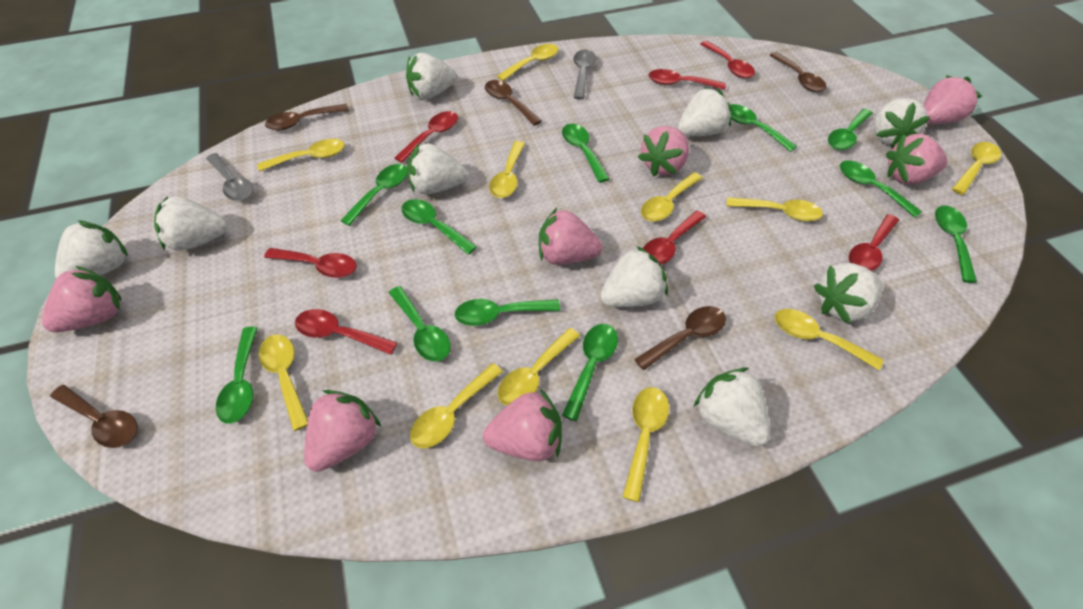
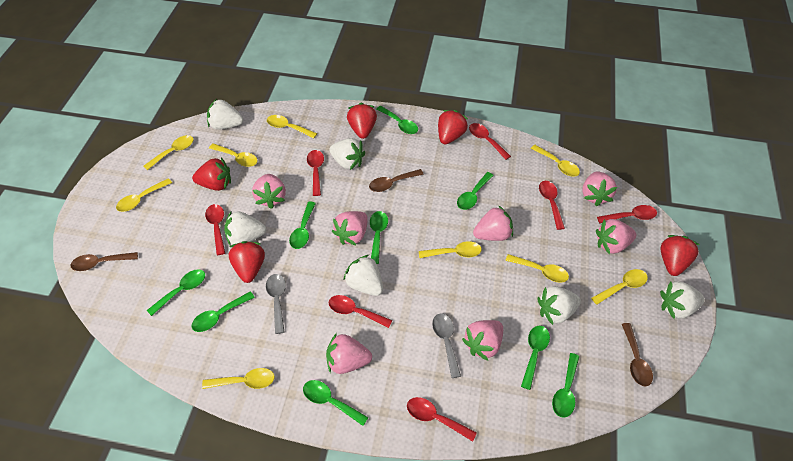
brown spoon: 5 -> 3
green spoon: 11 -> 9
red strawberry: 0 -> 5
white strawberry: 9 -> 6
yellow spoon: 11 -> 9

